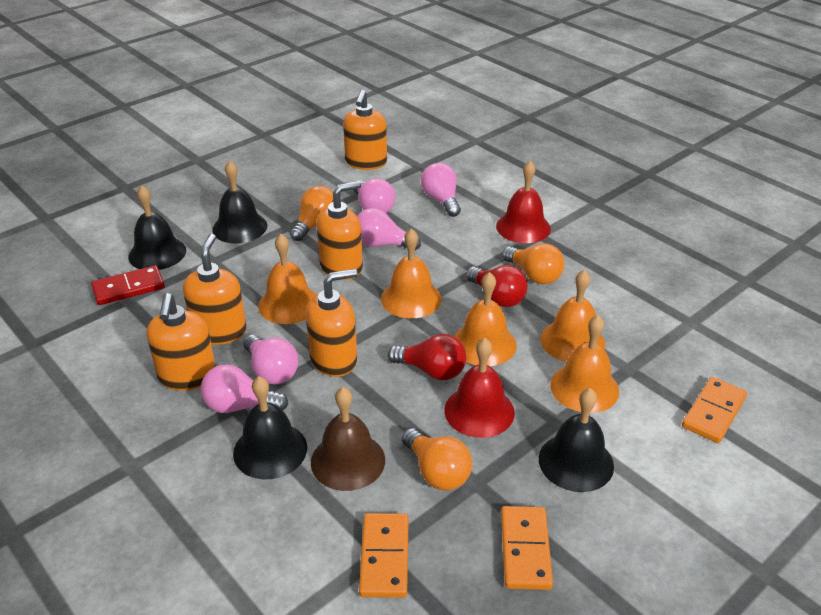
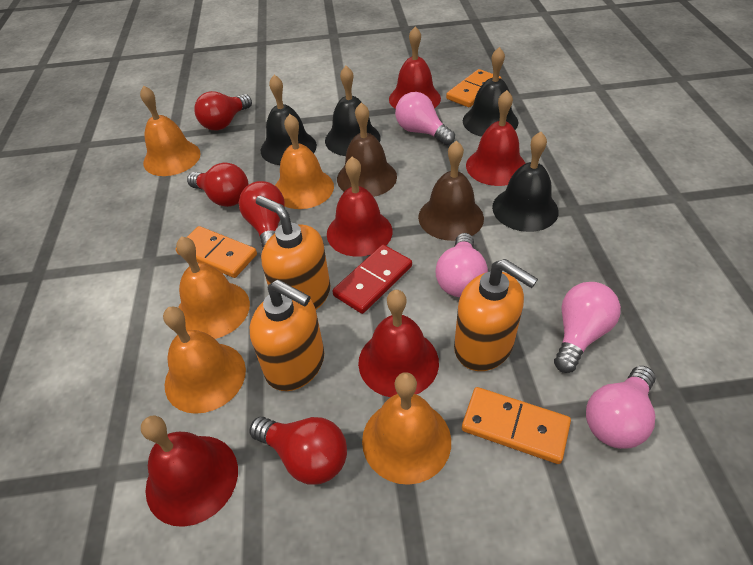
brown bell: 1 -> 2
orange light bulb: 3 -> 0
orange soap dispenser: 5 -> 3
pink light bulb: 5 -> 4
red bell: 2 -> 5
red light bulb: 2 -> 4

